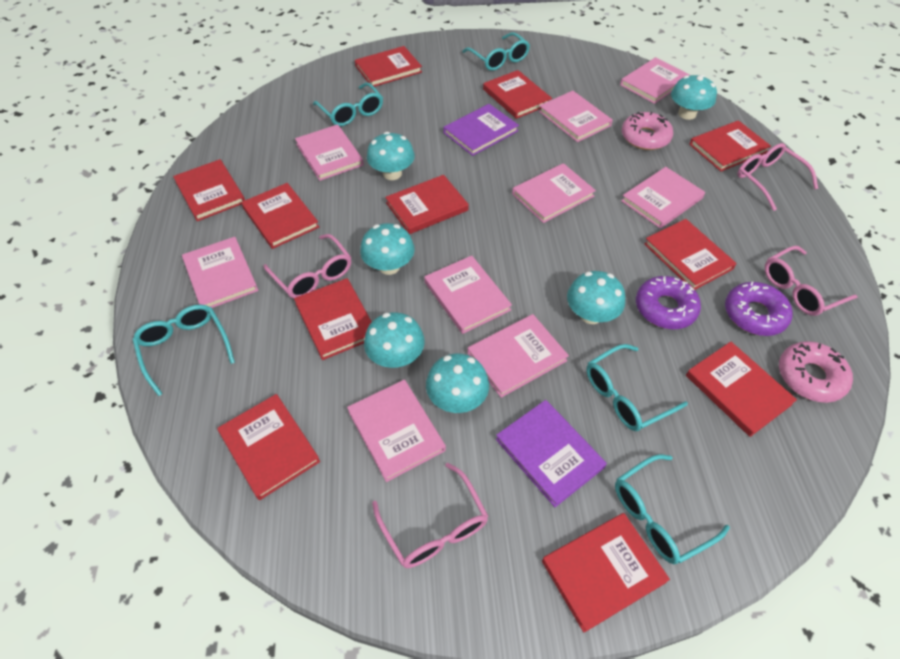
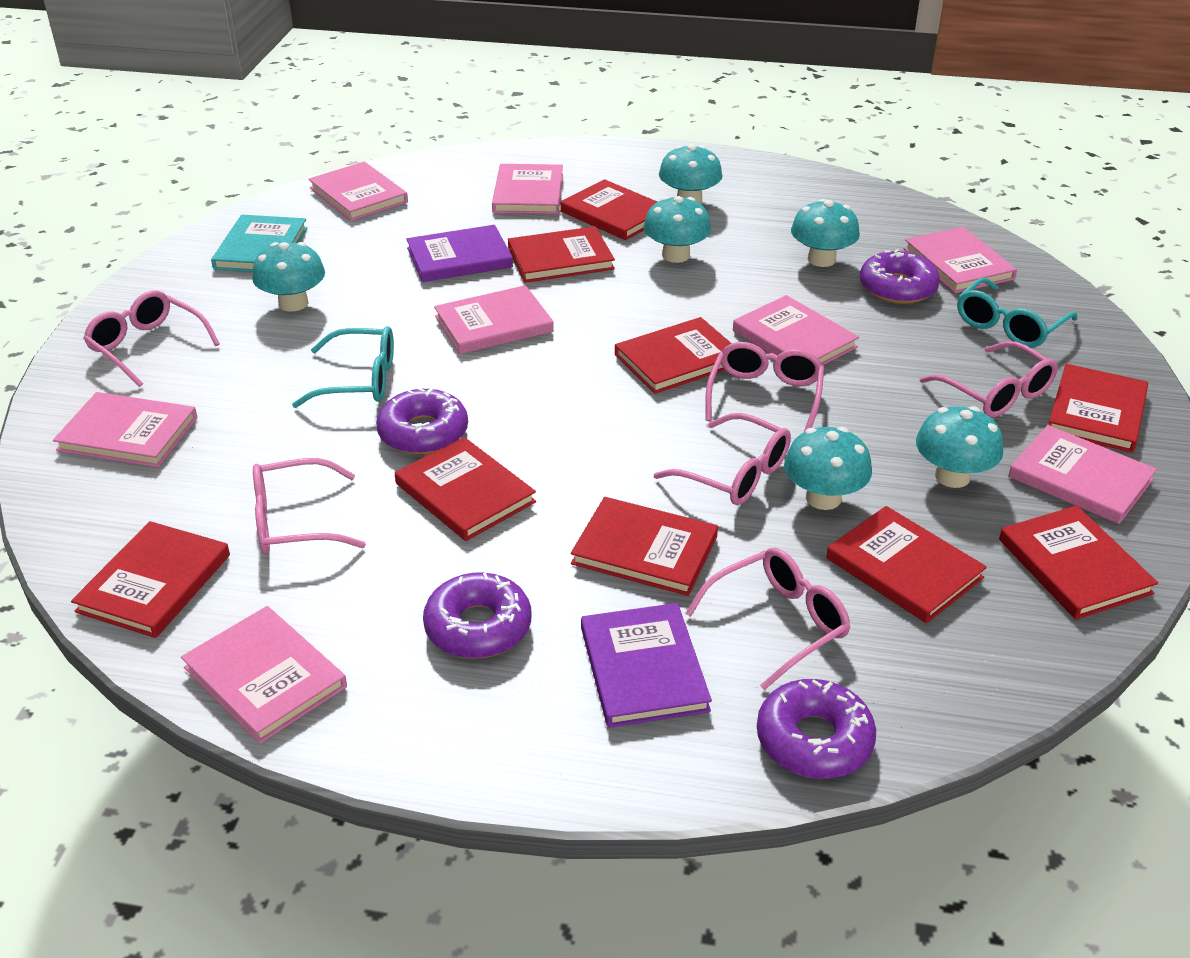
pink book: 9 -> 8
pink donut: 2 -> 0
pink glasses: 4 -> 6
purple donut: 2 -> 4
red book: 11 -> 9
turquoise book: 0 -> 1
turquoise glasses: 5 -> 2

